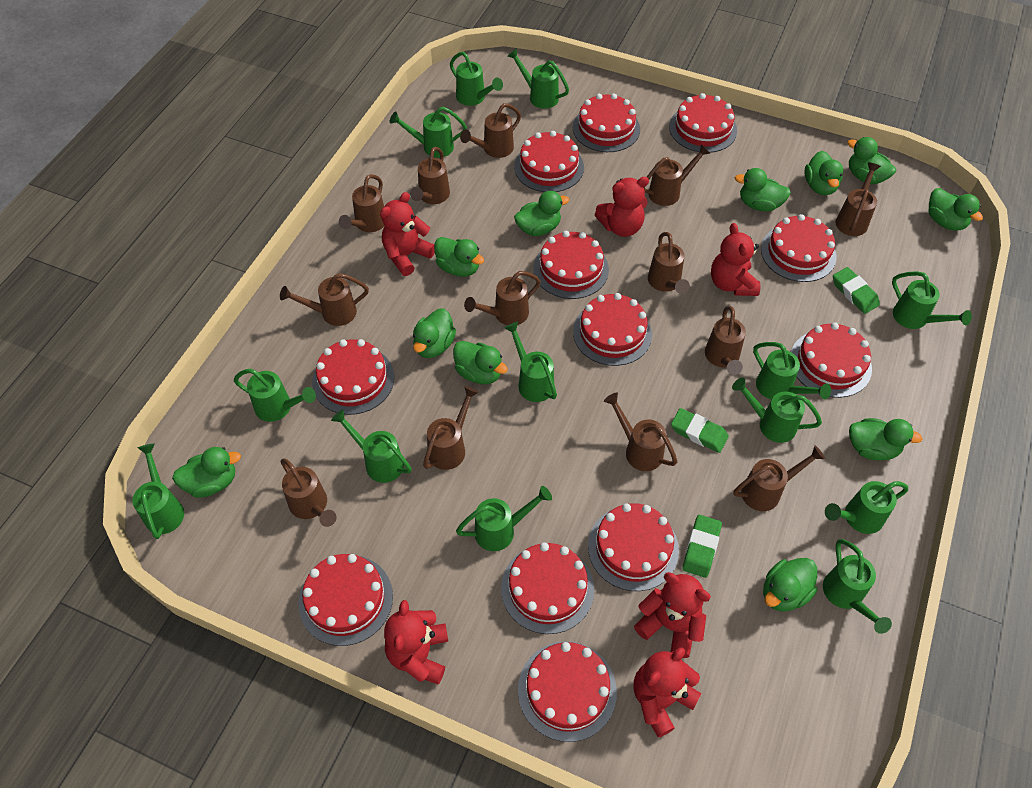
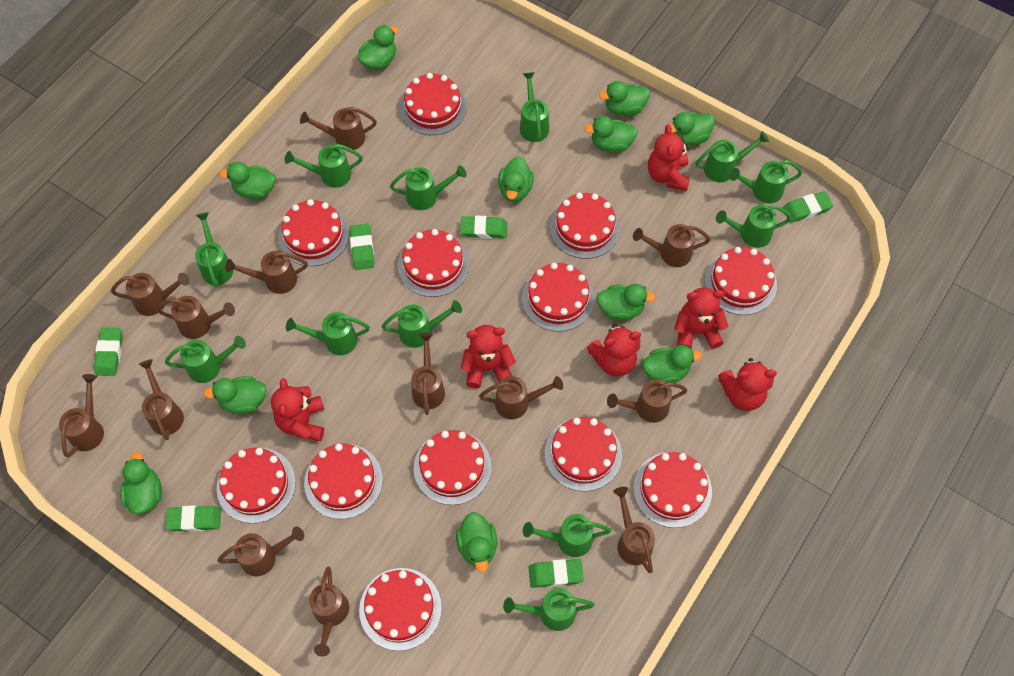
green eraser: 3 -> 6
green watering can: 13 -> 12

